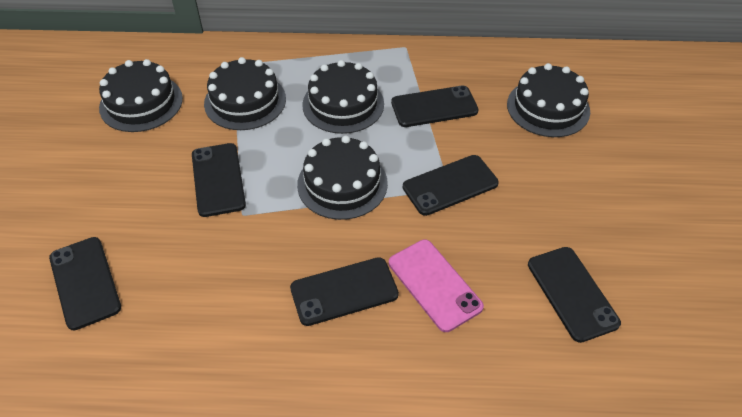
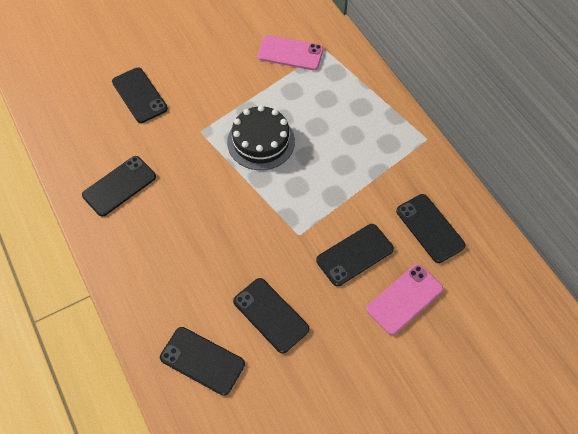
black cake: 5 -> 1
pink phone: 1 -> 2

